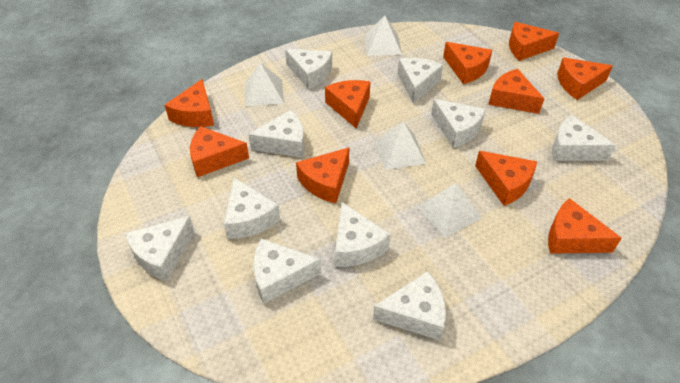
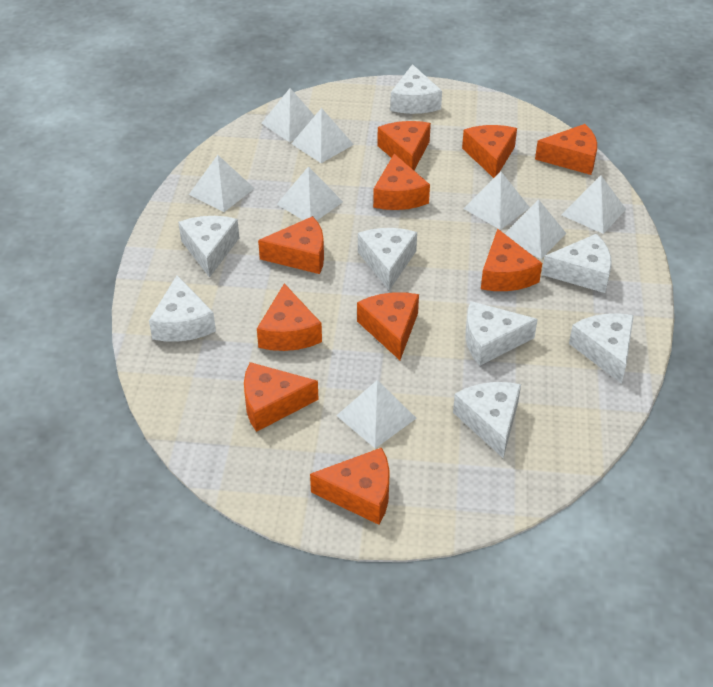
white cheese: 10 -> 8
white pyramid: 4 -> 8

